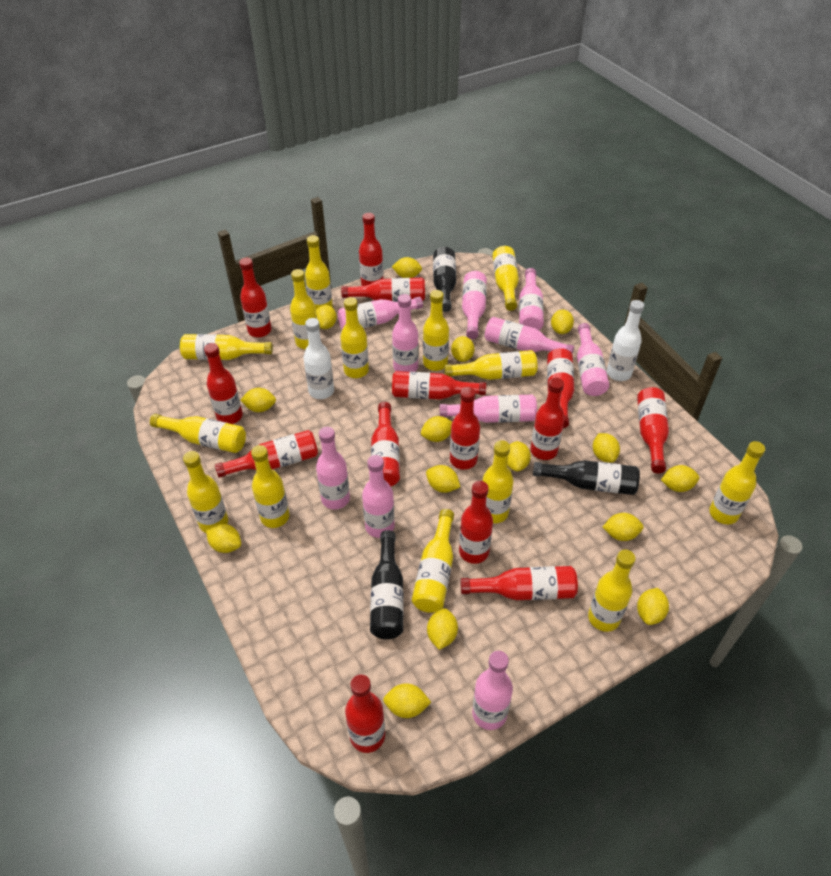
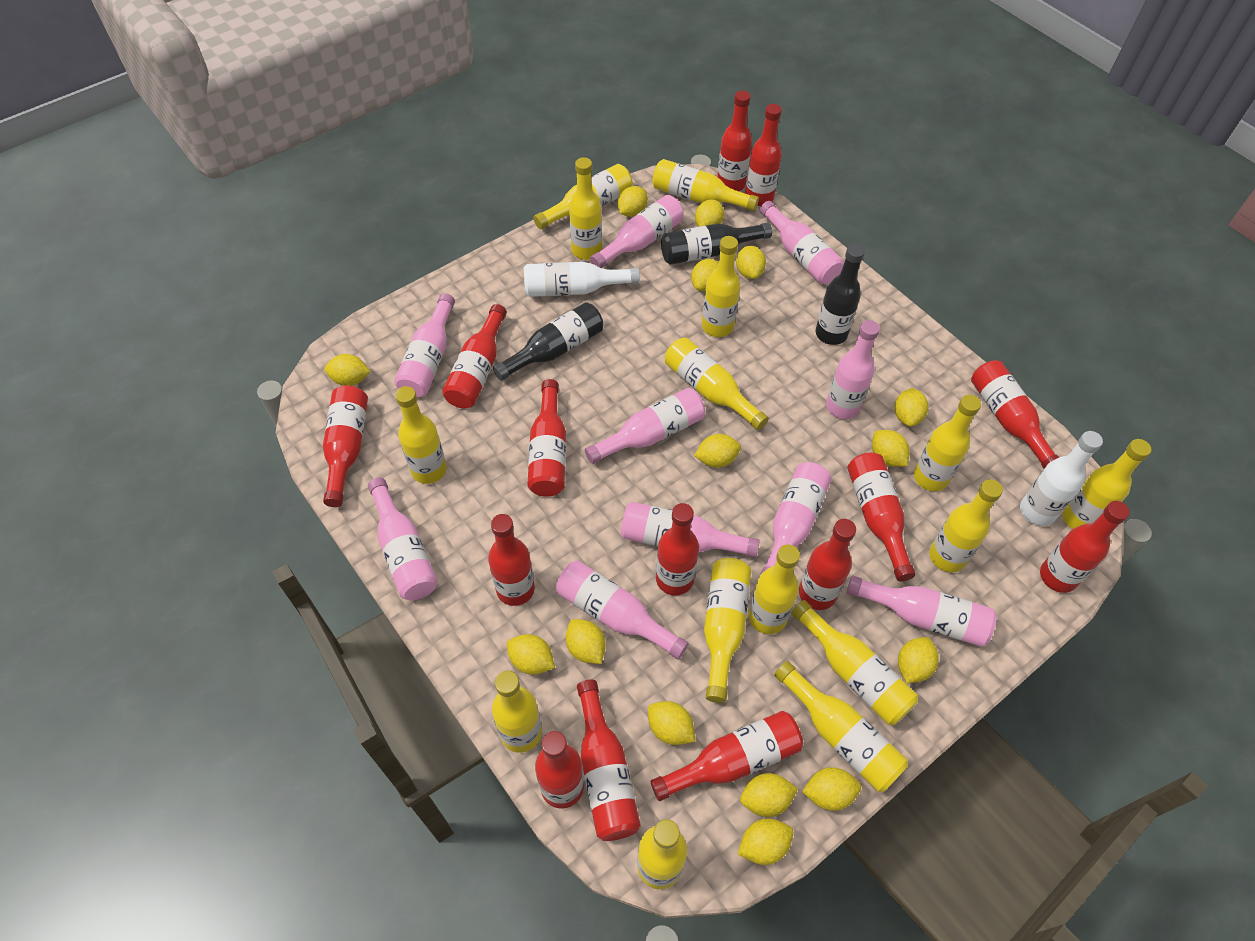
yellow bottle: 14 -> 15

